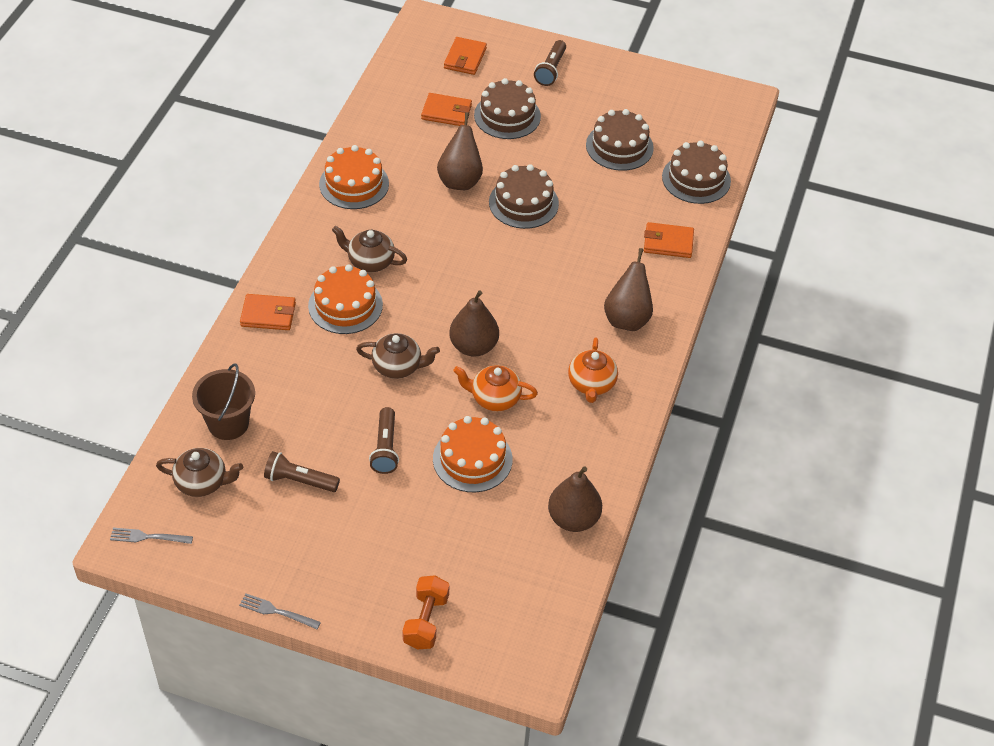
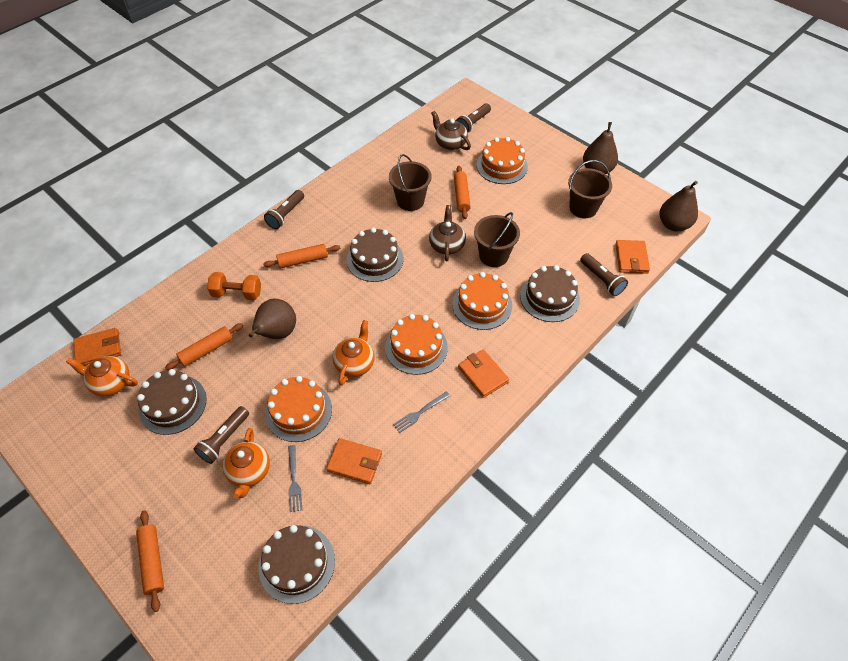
brown bucket: 1 -> 3
brown flashlight: 3 -> 4
brown pear: 4 -> 3
brown teapot: 3 -> 2
orange cake: 3 -> 4
orange rolling pin: 0 -> 4
orange teapot: 2 -> 3

